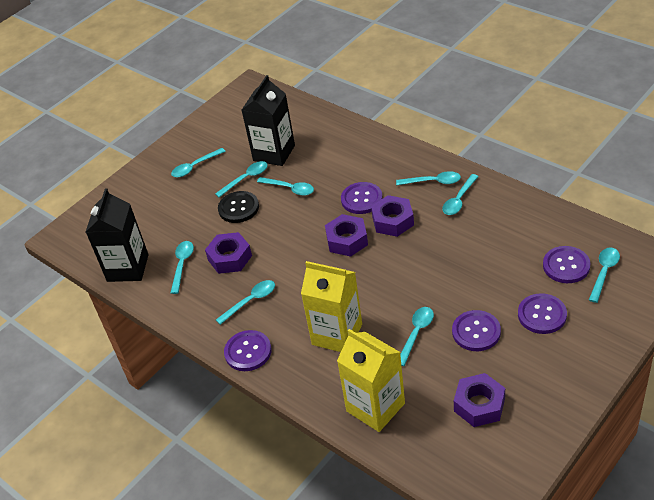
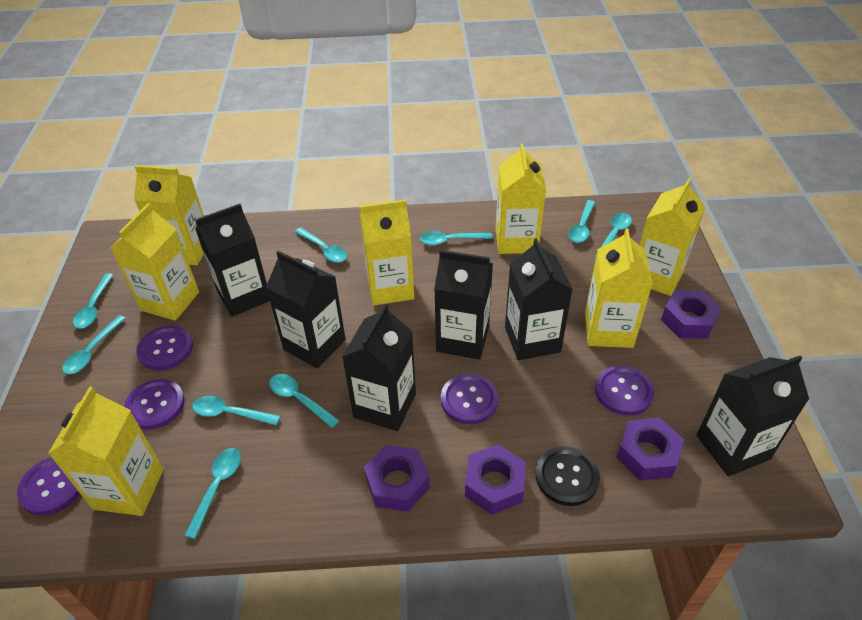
black carton: 2 -> 6
yellow carton: 2 -> 7

